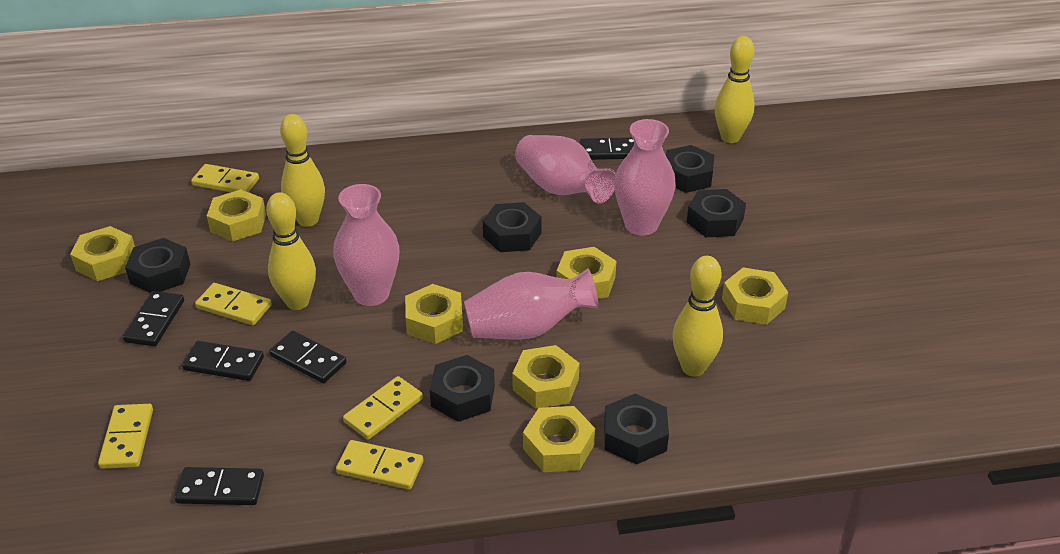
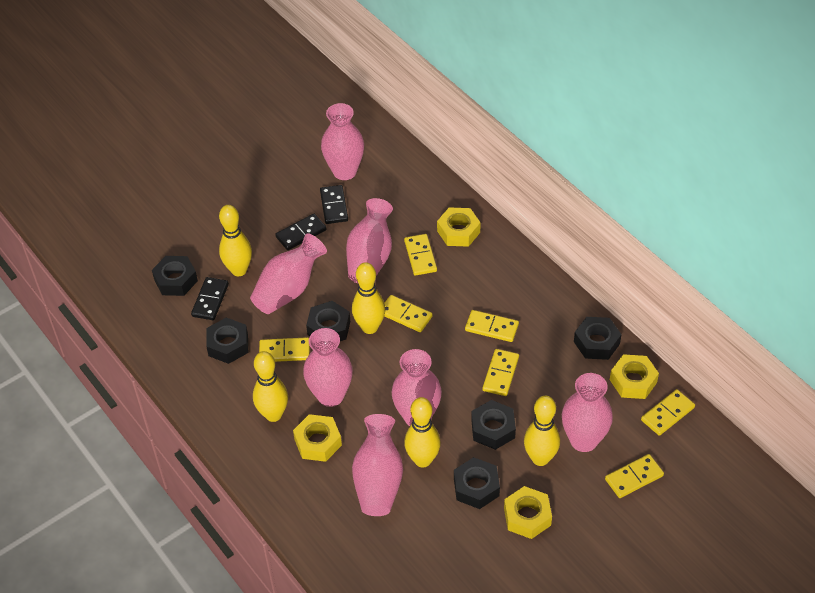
black domino: 5 -> 3
pink vase: 4 -> 7
yellow bowling pin: 4 -> 5
yellow domino: 5 -> 7
yellow nut: 7 -> 4

